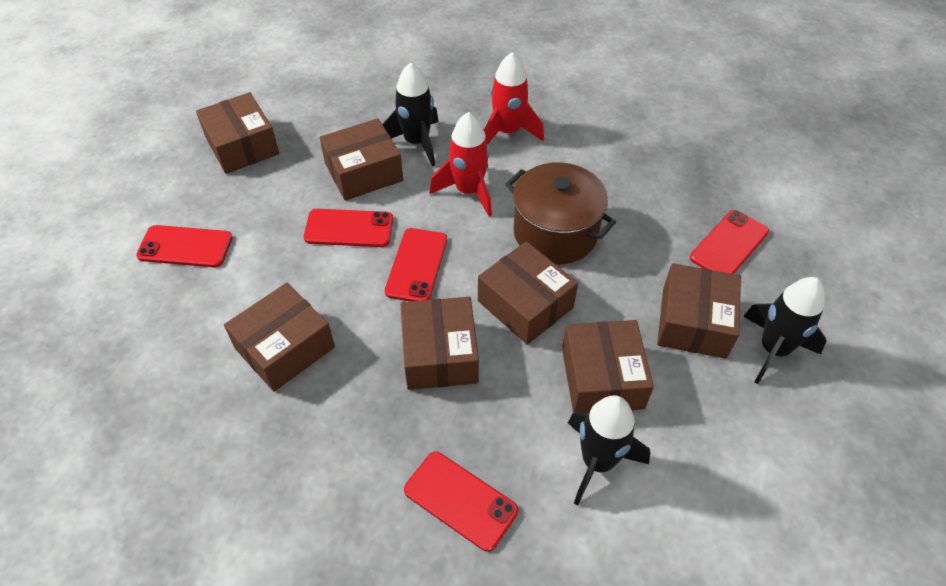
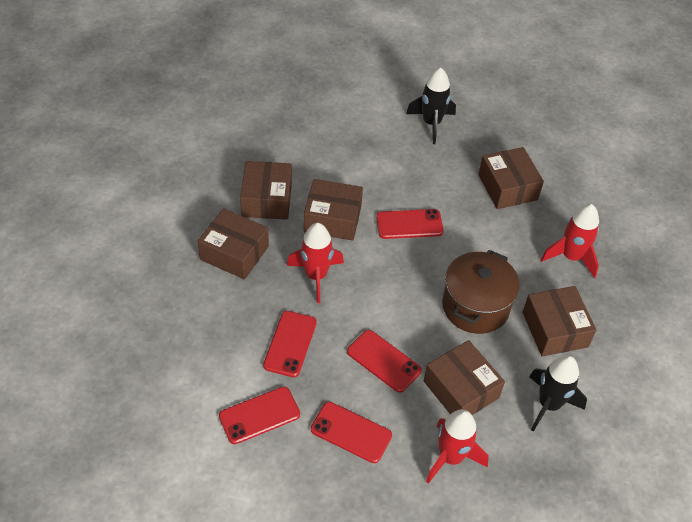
black rocket: 3 -> 2
brown box: 7 -> 6
red rocket: 2 -> 3

